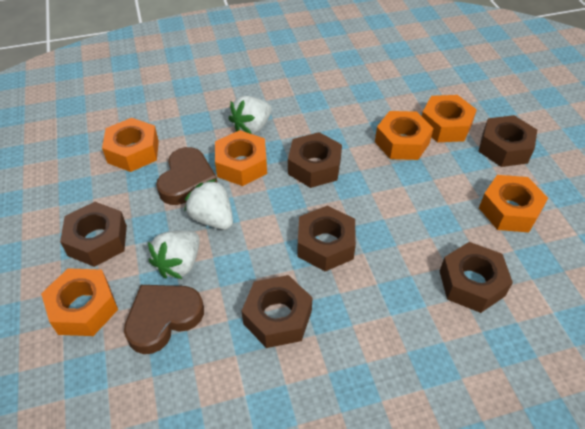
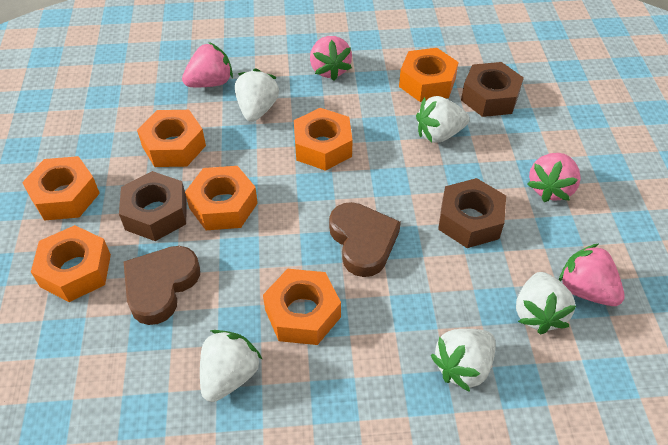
brown nut: 6 -> 3
orange nut: 6 -> 7
pink strawberry: 0 -> 4
white strawberry: 3 -> 5

